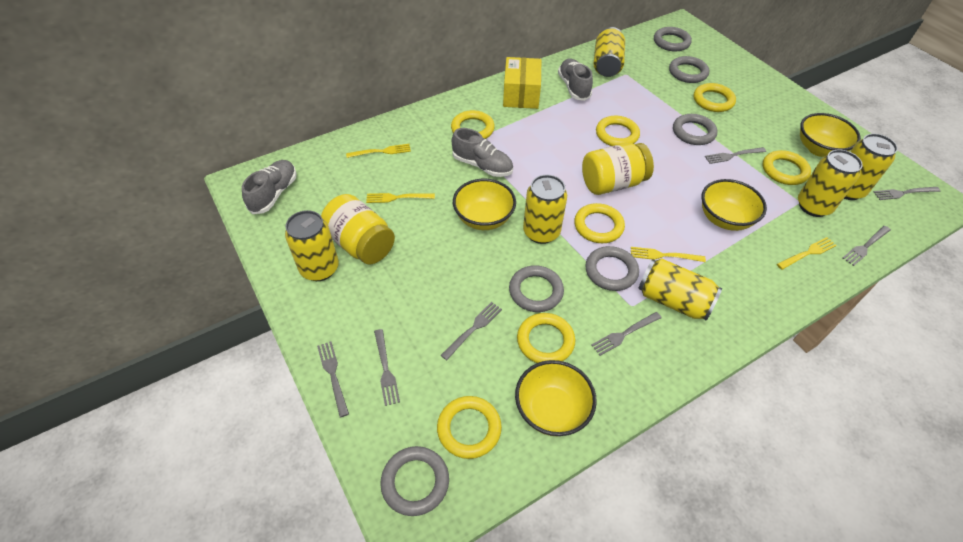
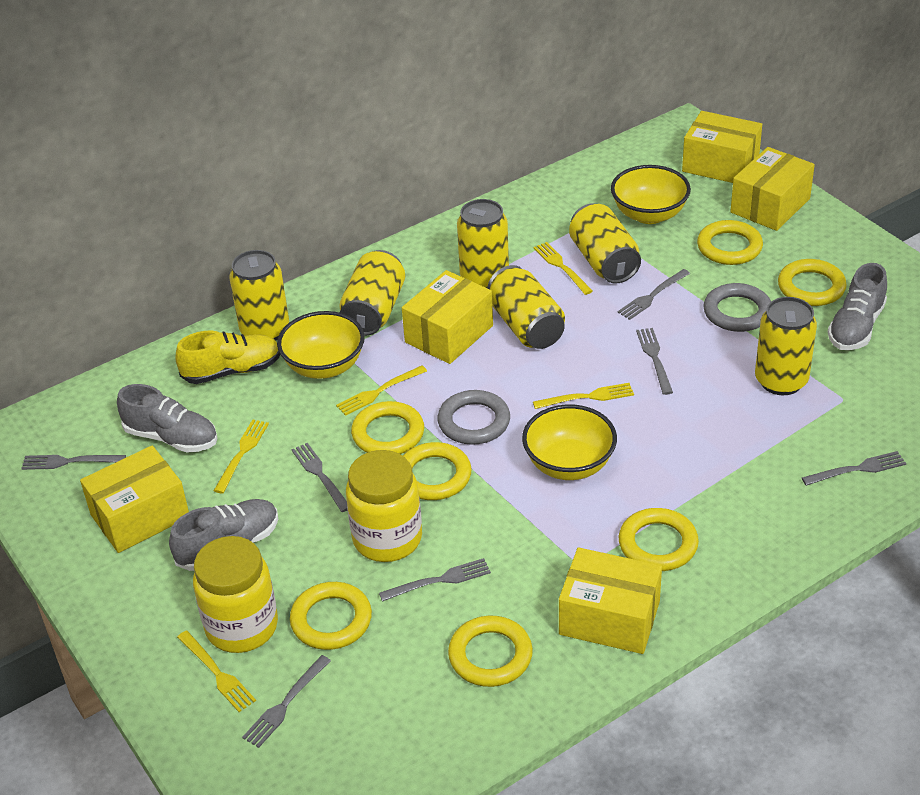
grey ring: 6 -> 2
yellow bowl: 4 -> 3
yellow box: 1 -> 5
yellow fork: 4 -> 5
yellow shoe: 0 -> 1

